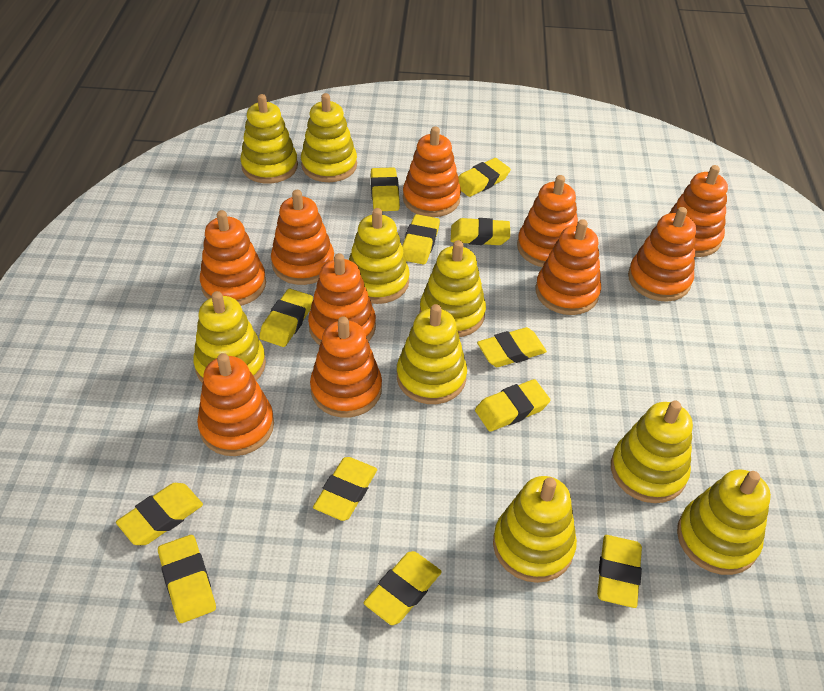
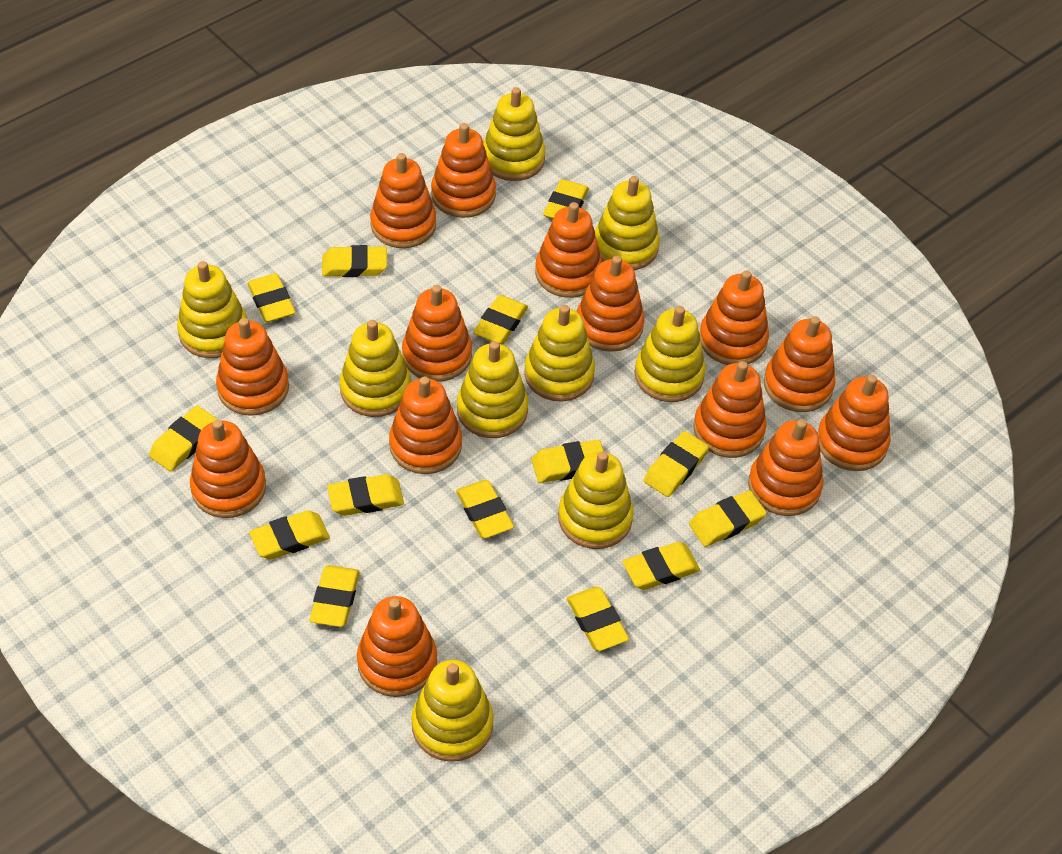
orange stacking toy: 10 -> 14
yellow eraser: 12 -> 14

